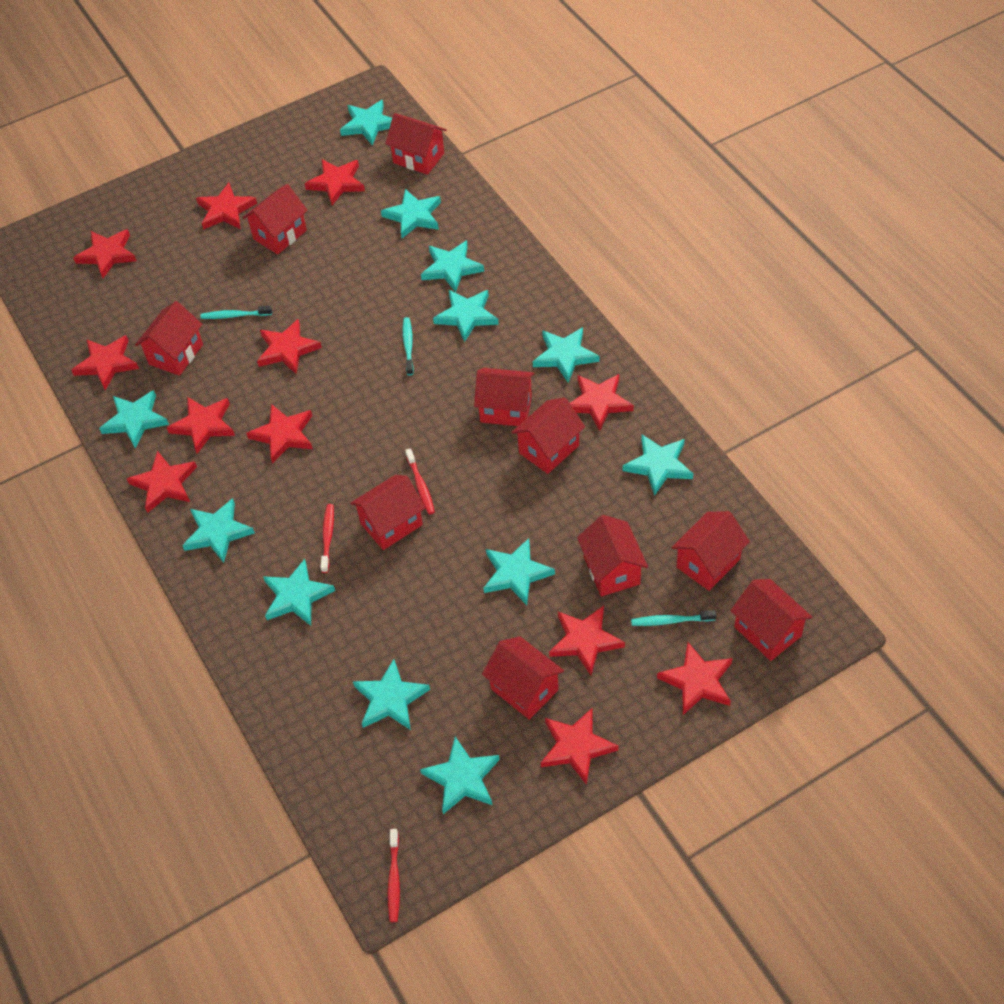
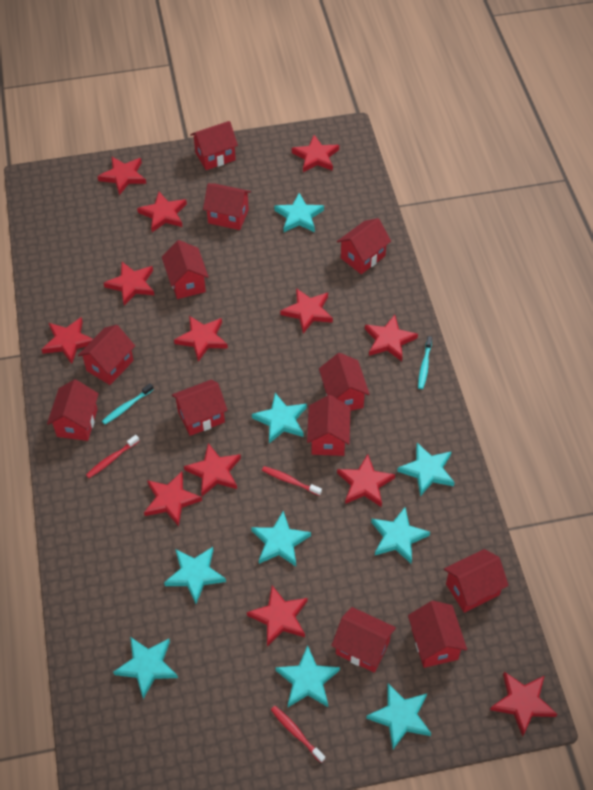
red house: 10 -> 12
red star: 12 -> 13
turquoise star: 12 -> 9
turquoise toothbrush: 3 -> 2

